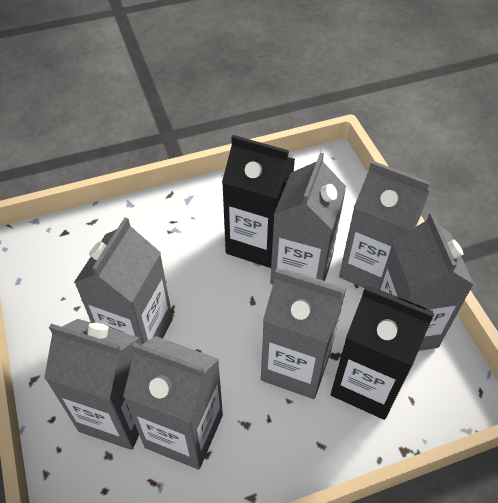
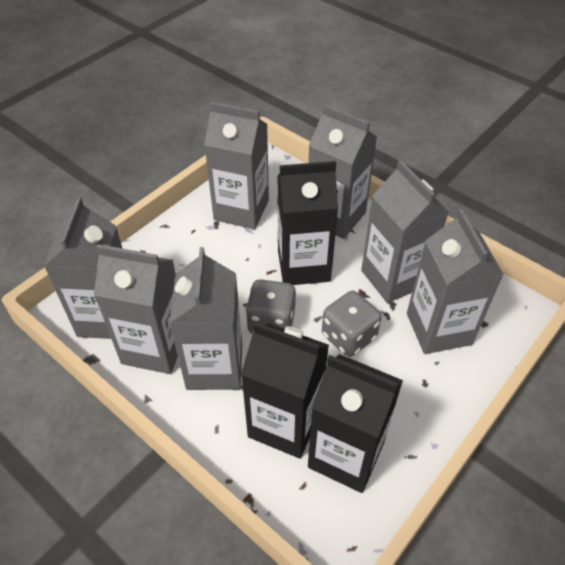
black carton: 2 -> 3
grey dice: 0 -> 2

